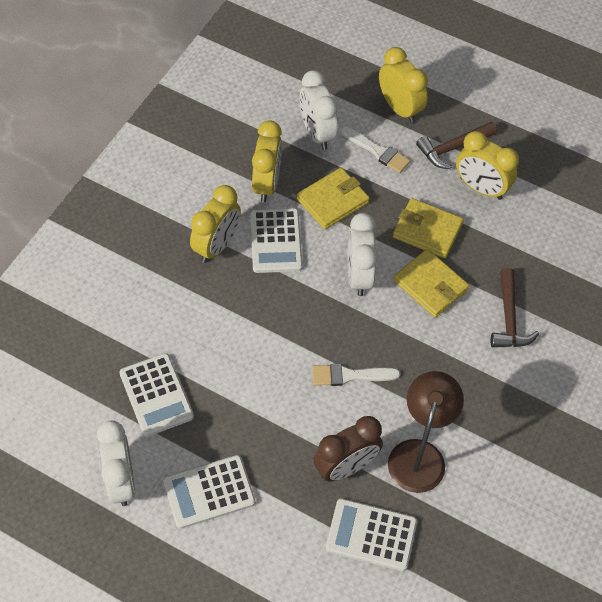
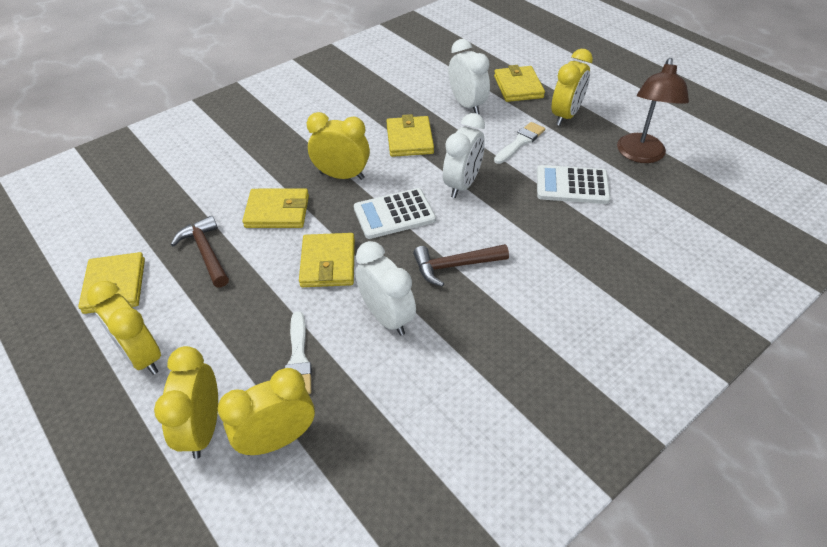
brown clock: 1 -> 0
white calculator: 4 -> 2
yellow clock: 4 -> 5
yellow wallet: 3 -> 5

